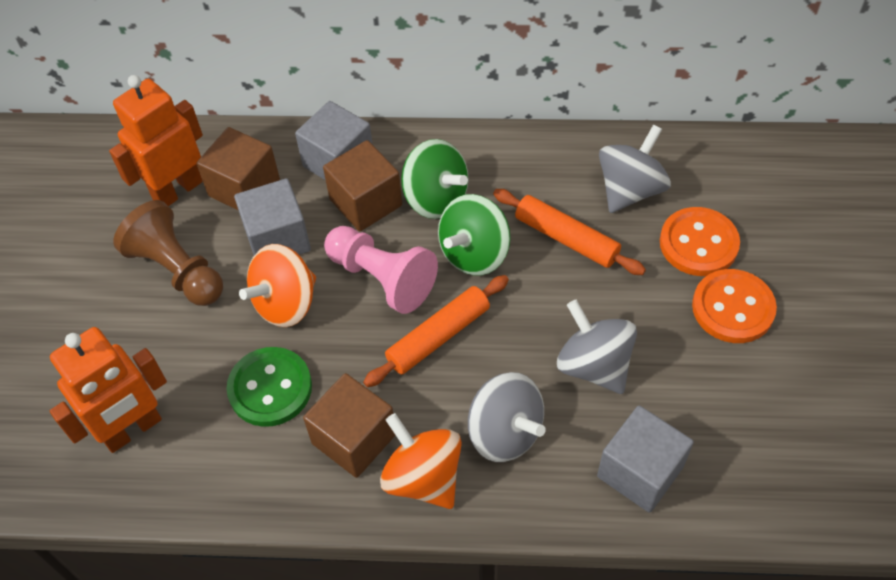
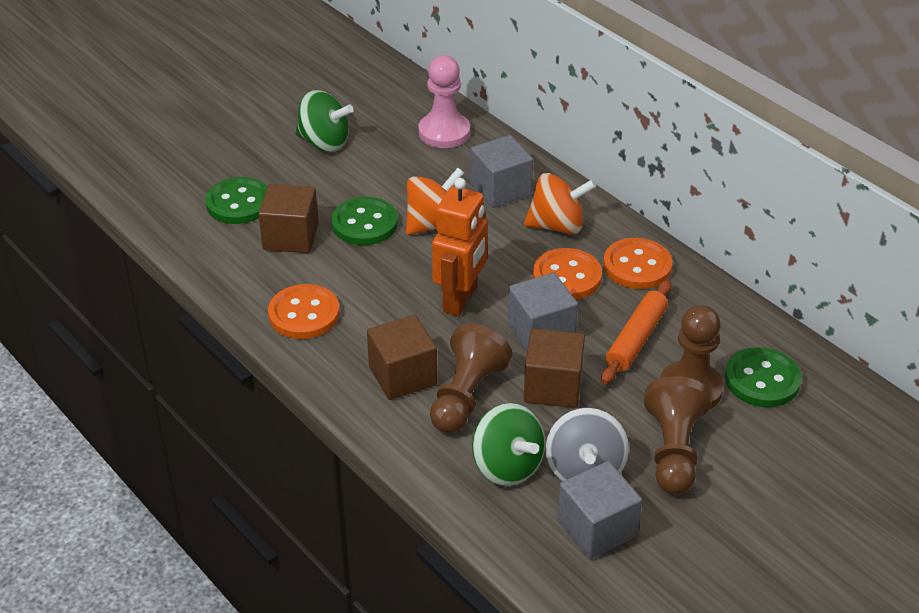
brown pawn: 1 -> 3
green button: 1 -> 3
grey spinning top: 3 -> 1
orange button: 2 -> 3
orange robot: 2 -> 1
orange rolling pin: 2 -> 1

